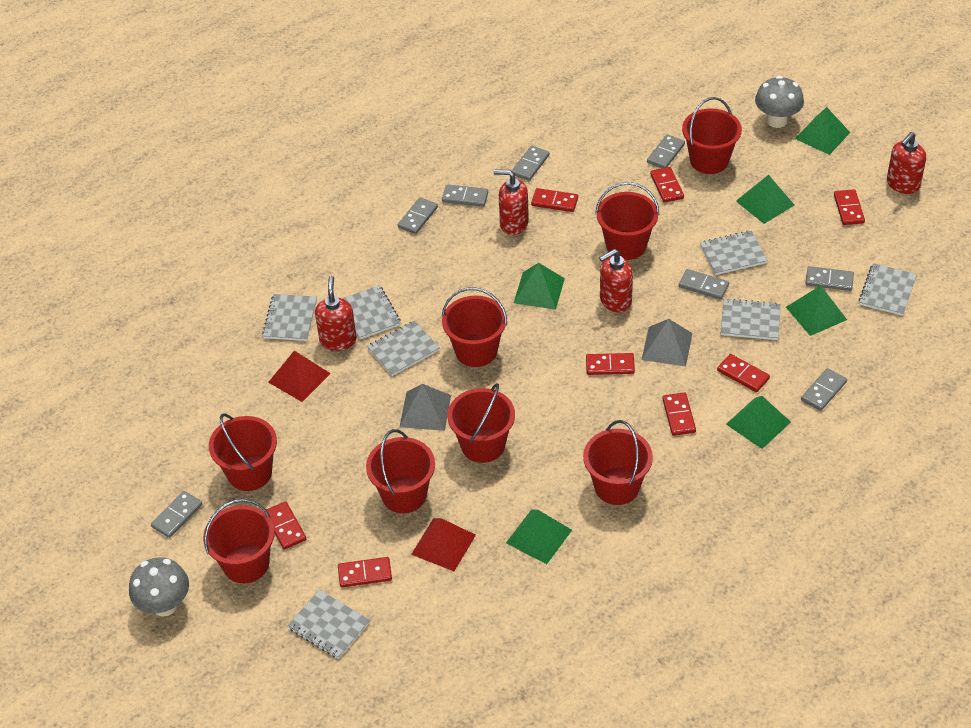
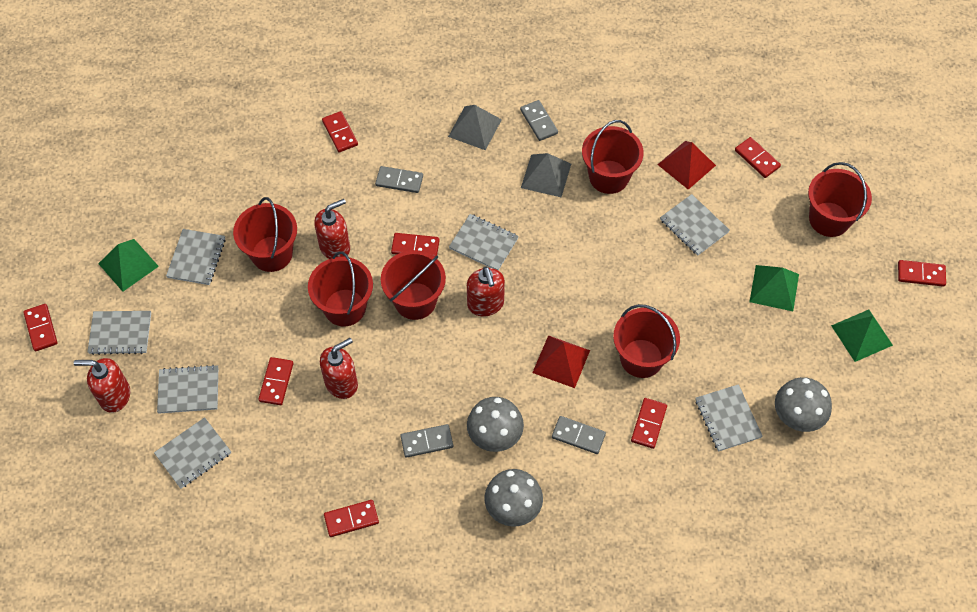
green pyramid: 6 -> 3
grey domino: 8 -> 4
grey mushroom: 2 -> 3
red bucket: 8 -> 6

